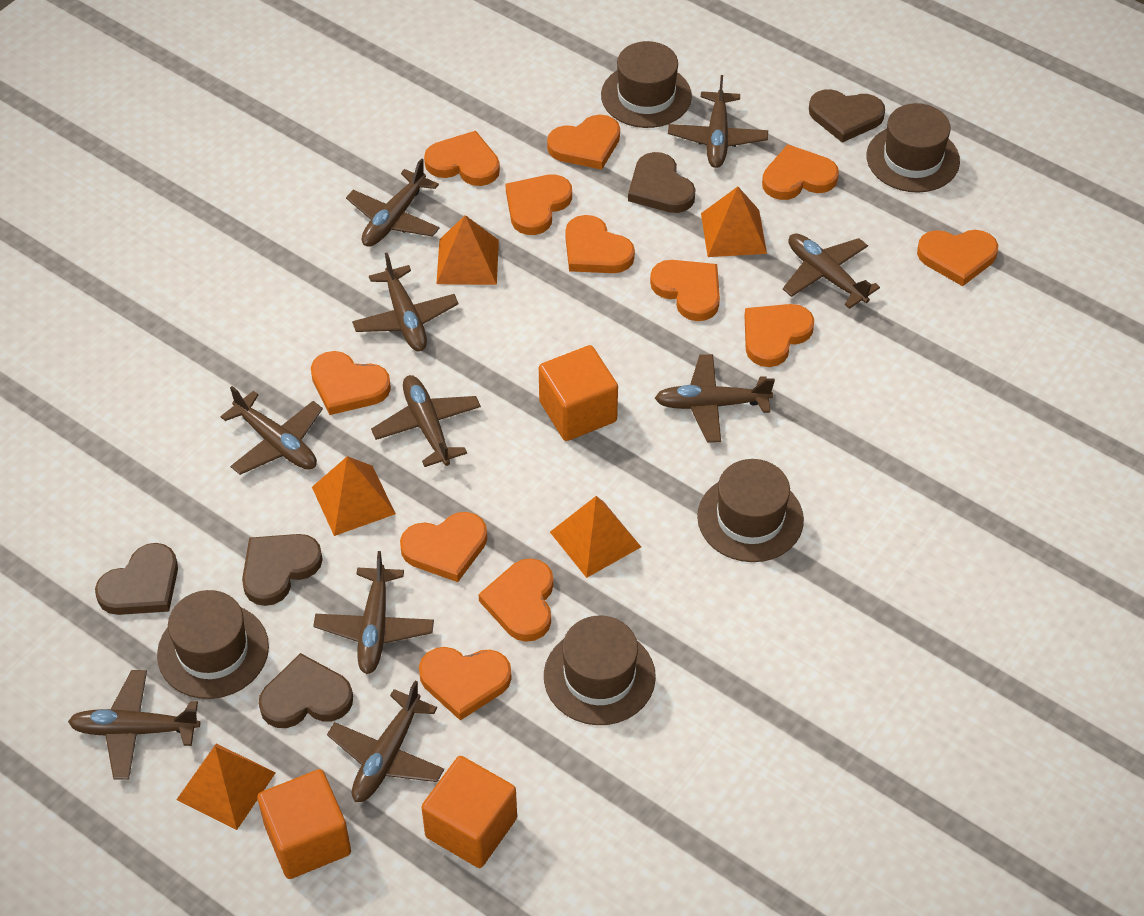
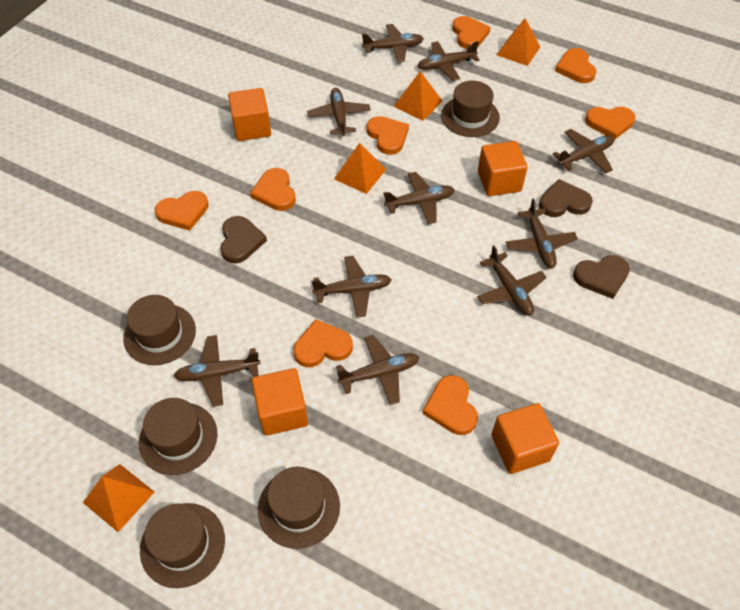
brown heart: 5 -> 3
orange cube: 3 -> 4
orange heart: 12 -> 8
orange pyramid: 5 -> 4

